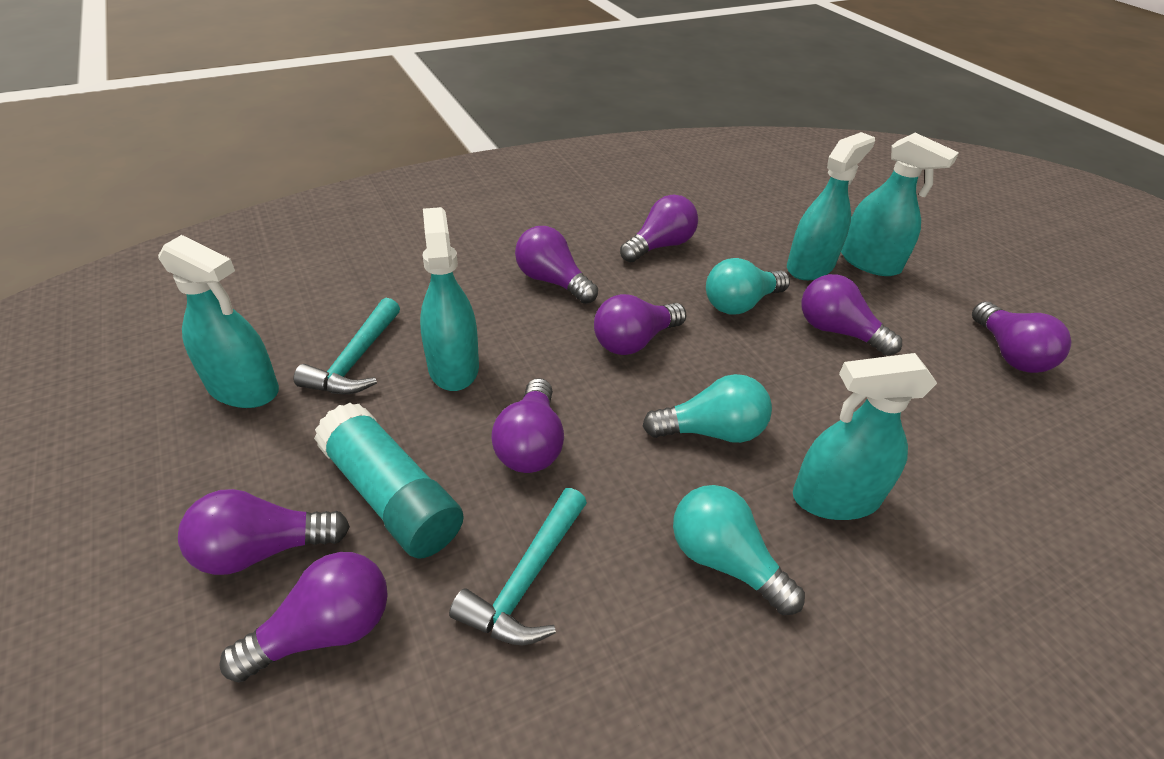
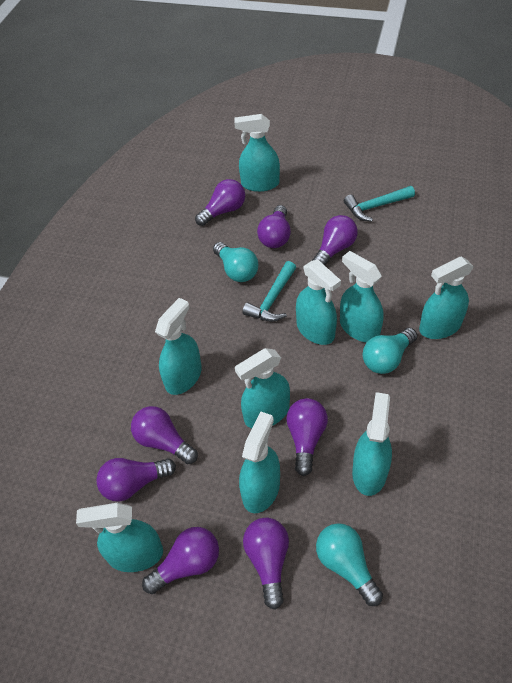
turquoise glue stick: 1 -> 0
turquoise spray bottle: 5 -> 9

